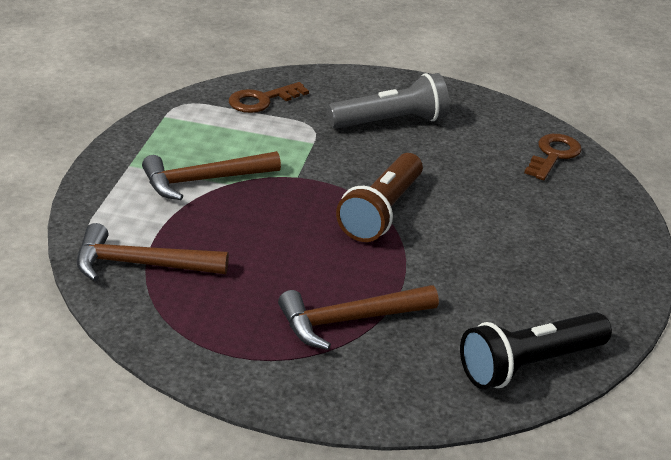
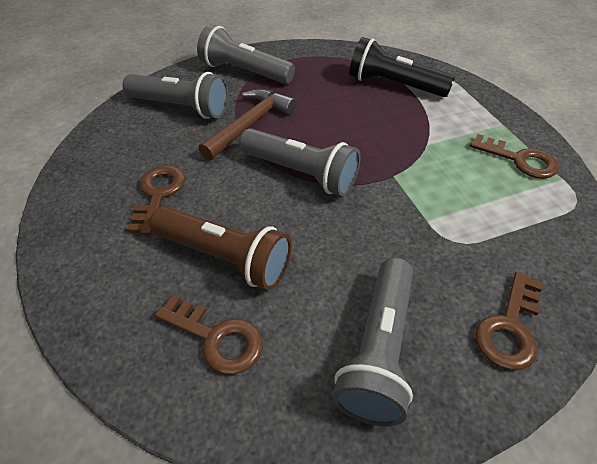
brown hammer: 3 -> 1
brown key: 2 -> 4
grey flashlight: 1 -> 4

